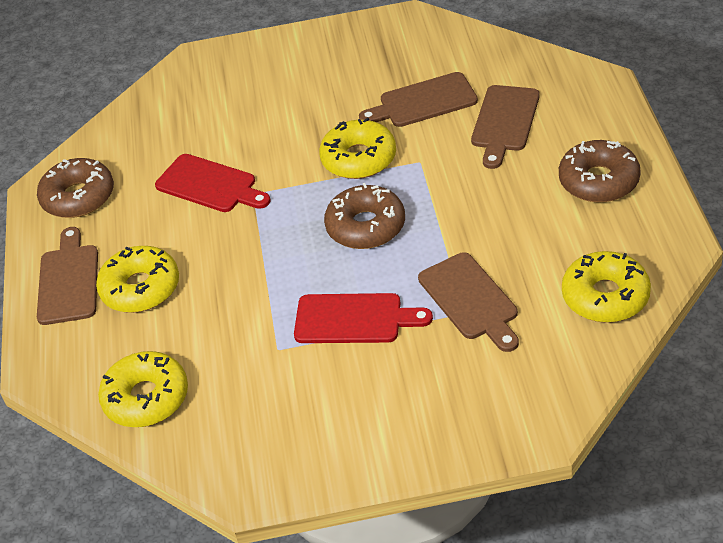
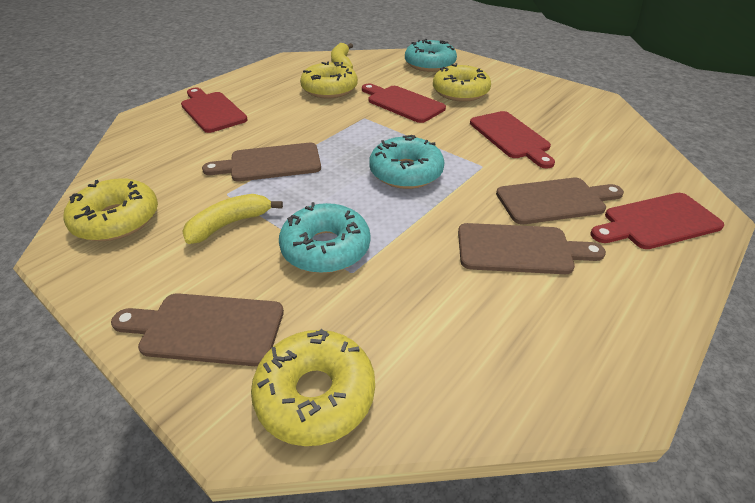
brown donut: 3 -> 0
red cutting board: 2 -> 4
turquoise donut: 0 -> 3
yellow banana: 0 -> 2

